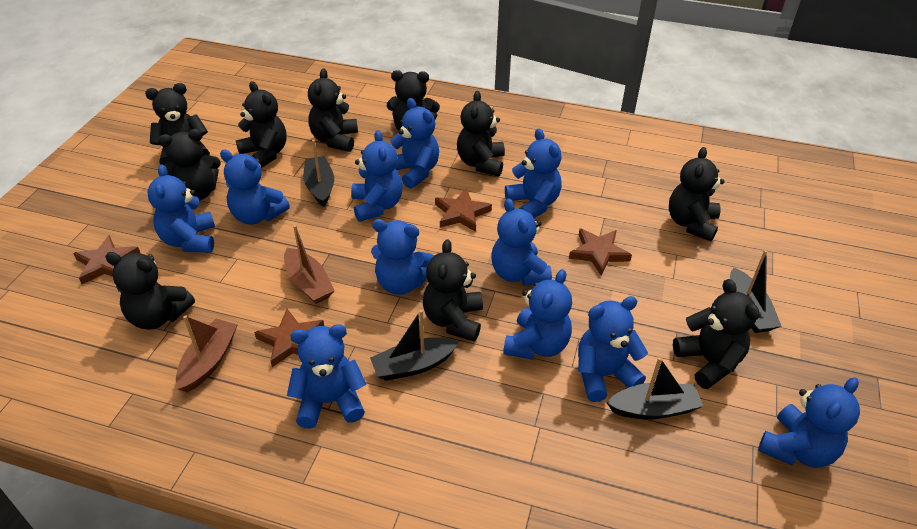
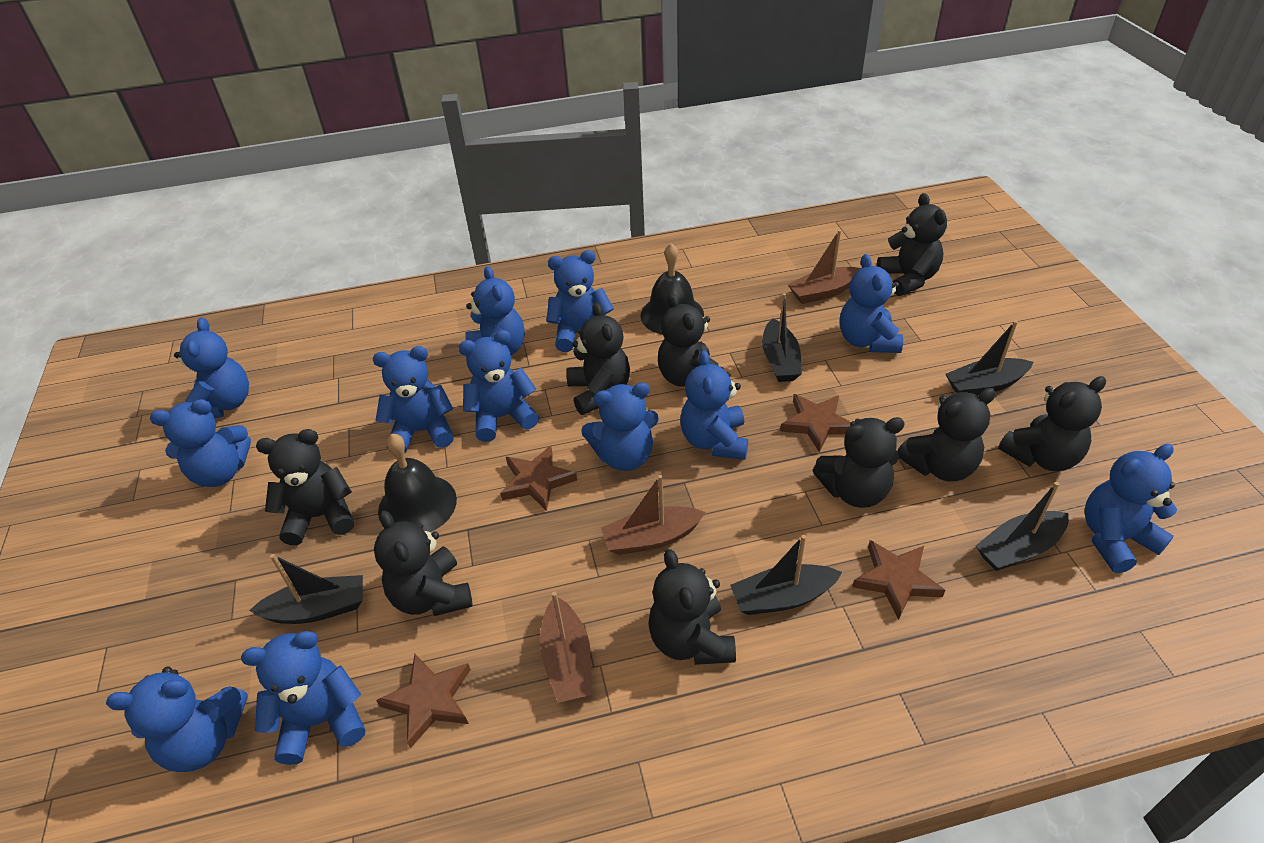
black bell: 0 -> 2
black boat: 4 -> 5
black teddy bear: 10 -> 9
blue teddy bear: 11 -> 12
brown boat: 2 -> 3

